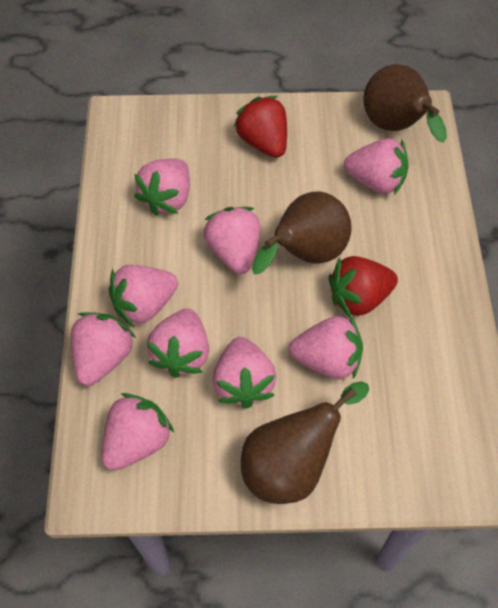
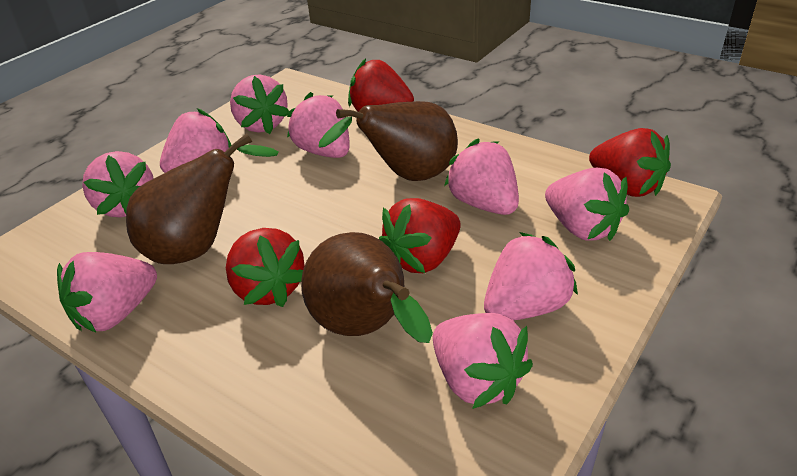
red strawberry: 2 -> 4

